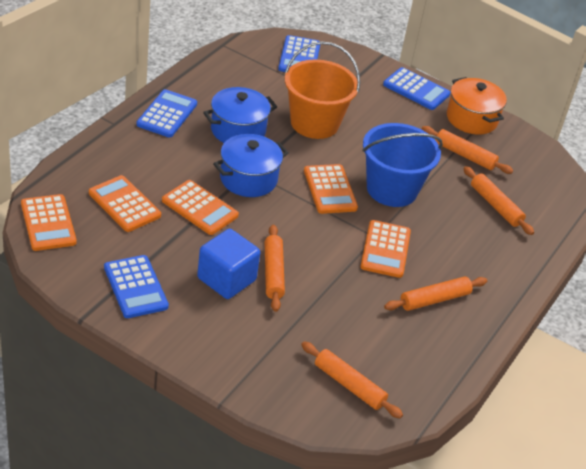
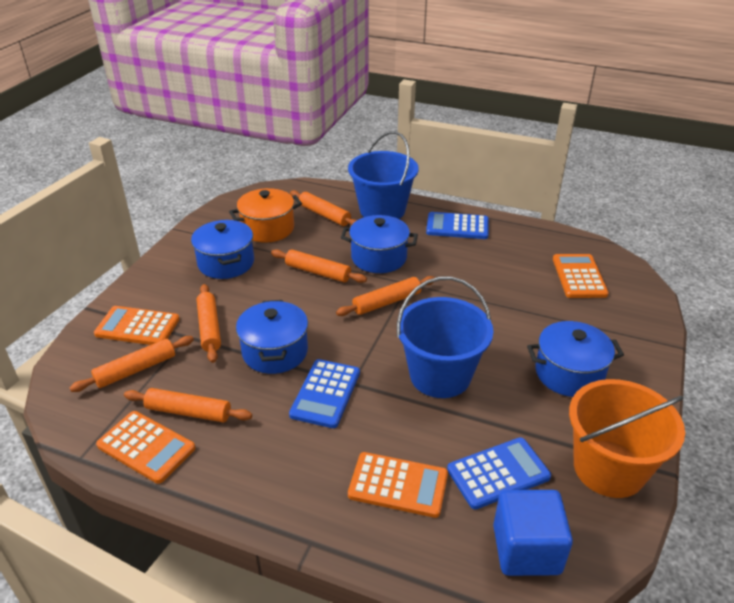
blue bucket: 1 -> 2
blue calculator: 4 -> 3
blue pot: 2 -> 4
orange calculator: 5 -> 4
orange rolling pin: 5 -> 6

